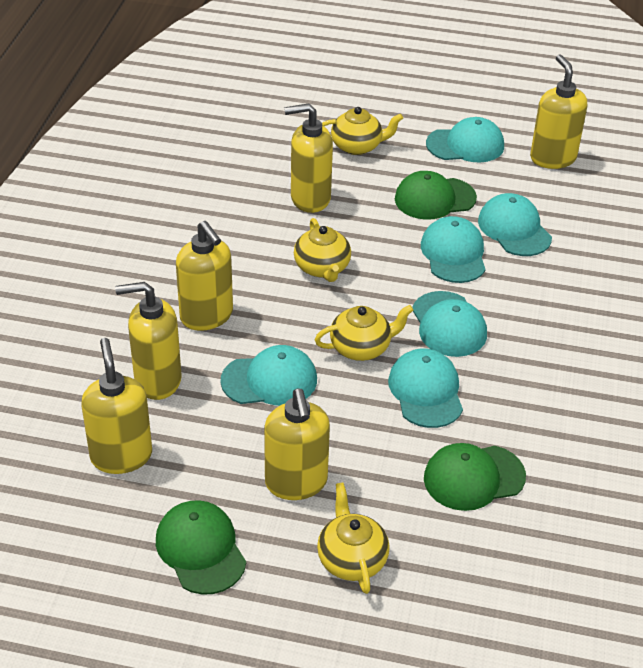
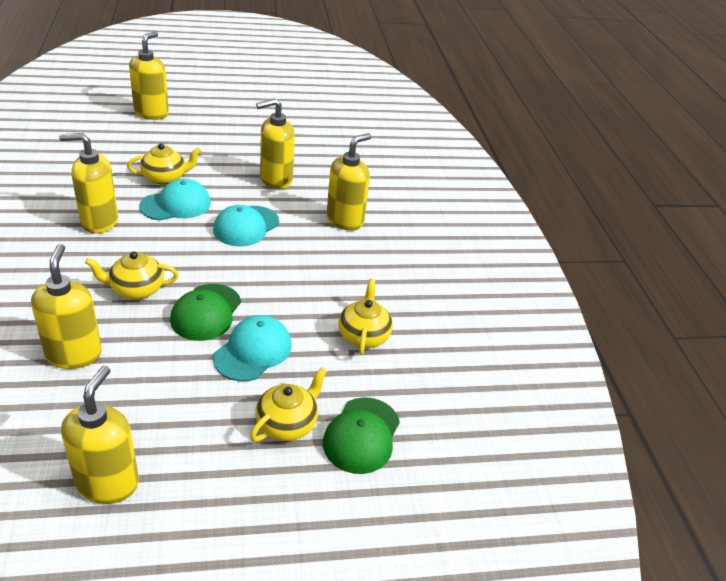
green cap: 3 -> 2
turquoise cap: 6 -> 3

